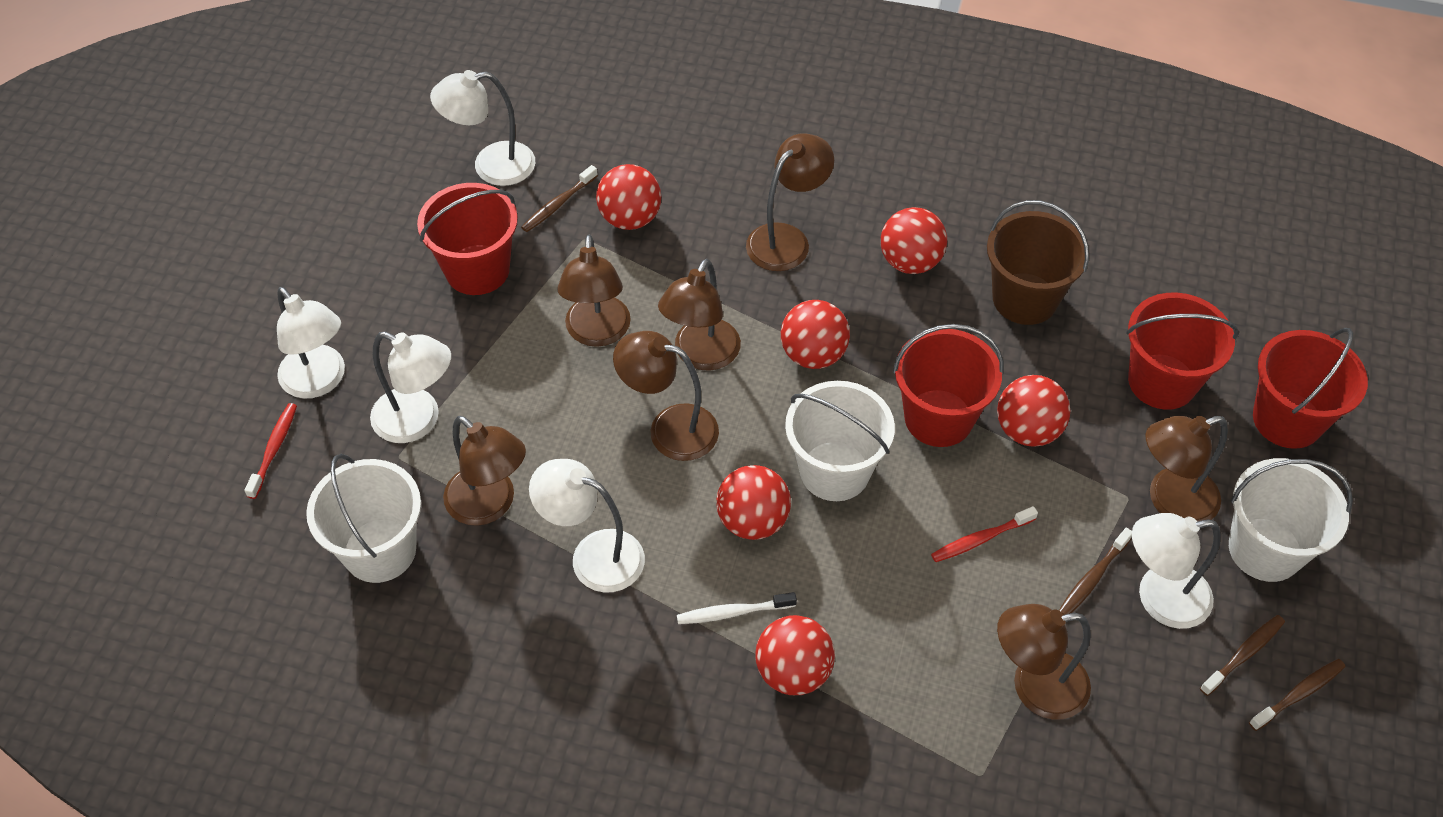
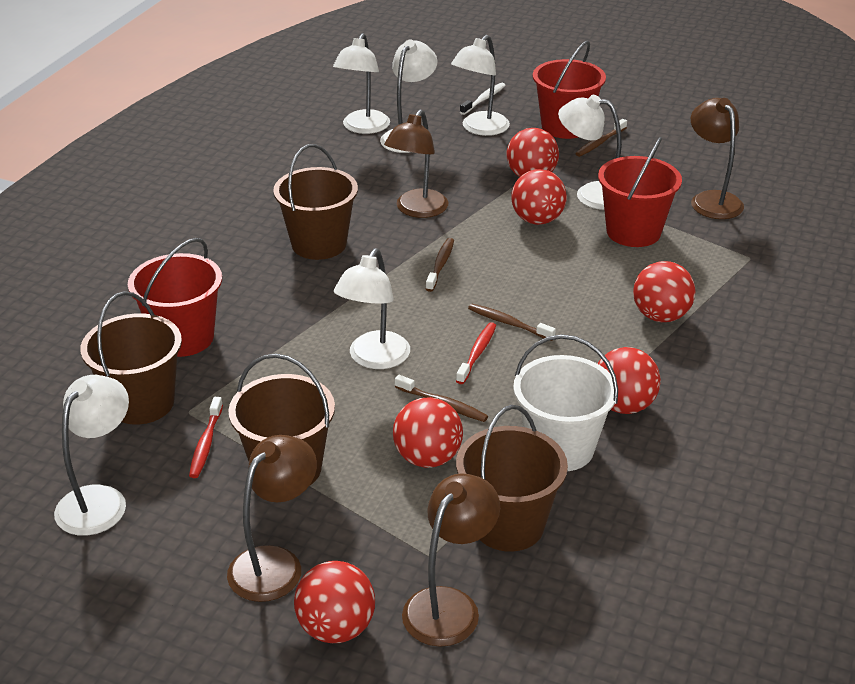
brown bucket: 1 -> 4
brown lamp: 7 -> 4
red bucket: 4 -> 3
white bucket: 3 -> 1
white lamp: 5 -> 6

